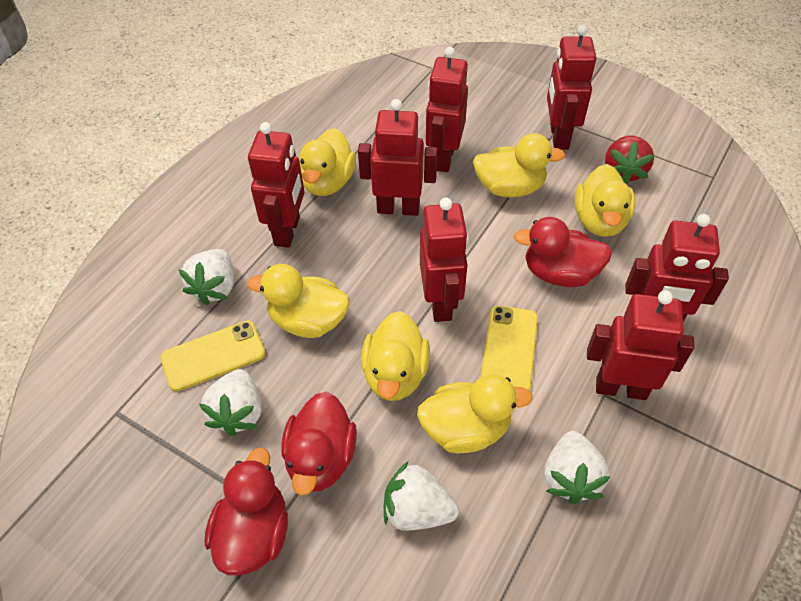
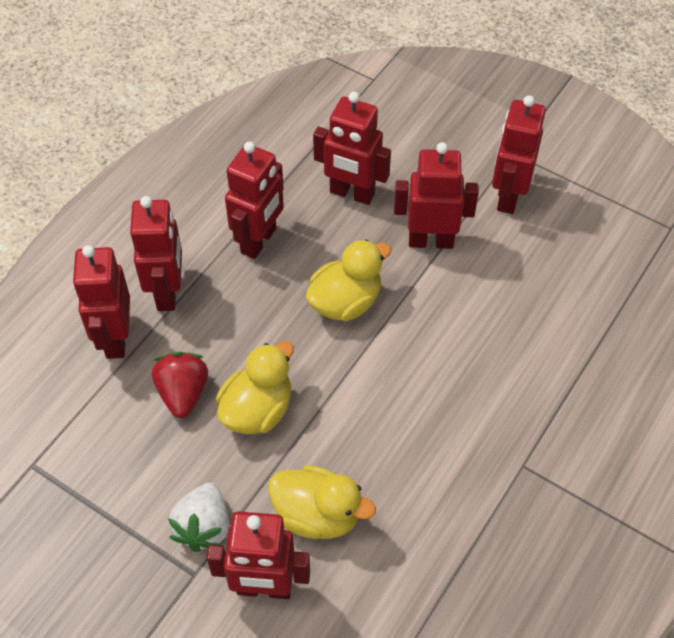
red duck: 3 -> 0
white strawberry: 4 -> 1
yellow duck: 6 -> 3
yellow phone: 2 -> 0

